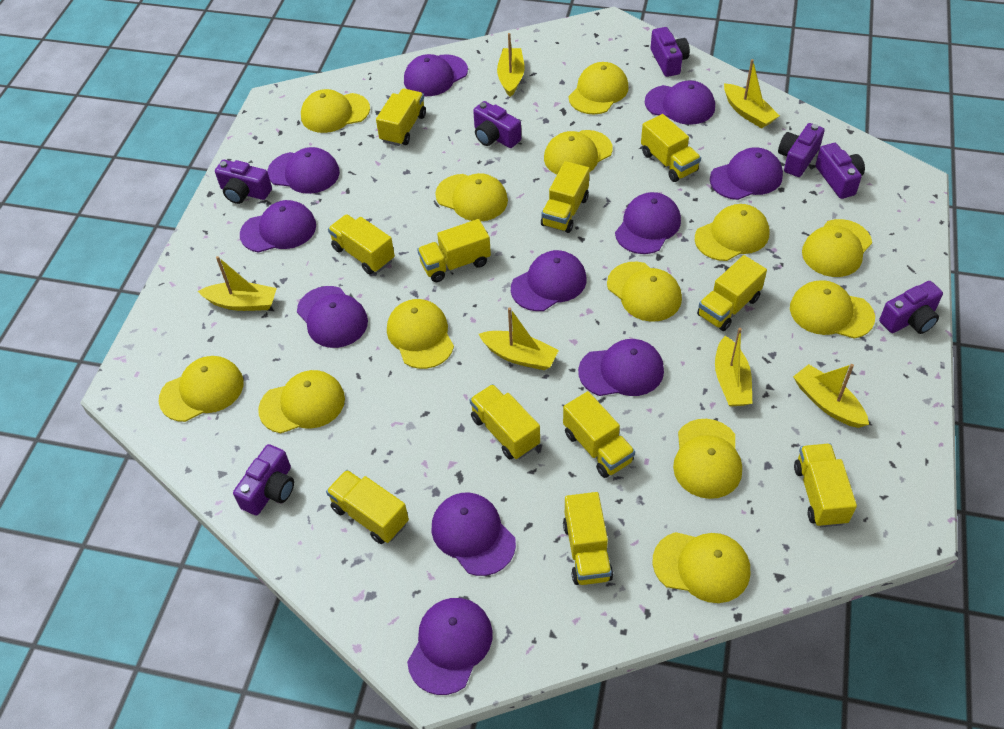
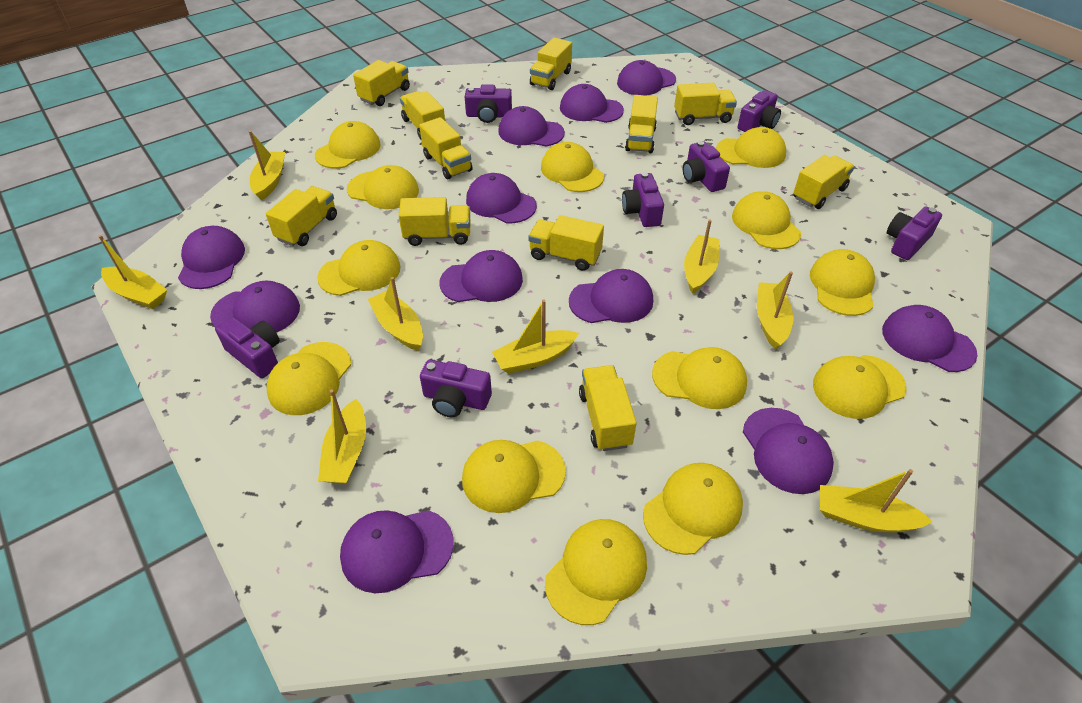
yellow boat: 6 -> 8

